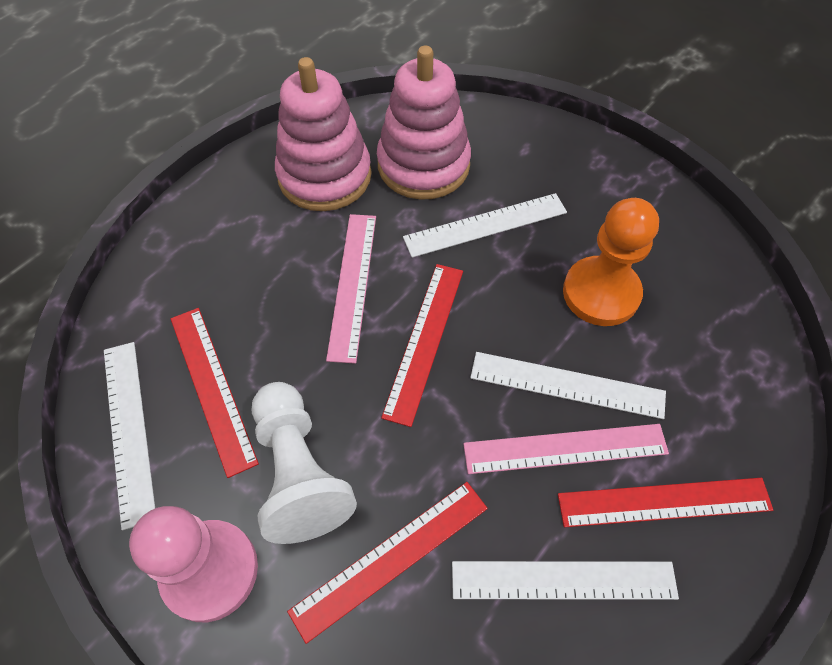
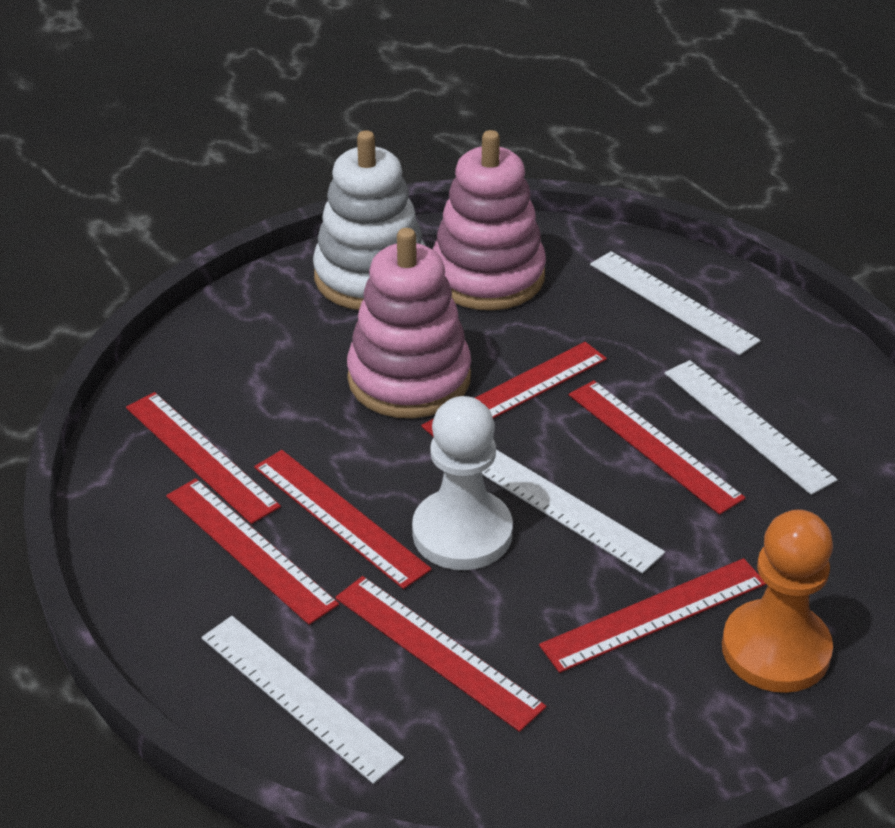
pink pawn: 1 -> 0
pink ruler: 2 -> 0
red ruler: 4 -> 7
white stacking toy: 0 -> 1

